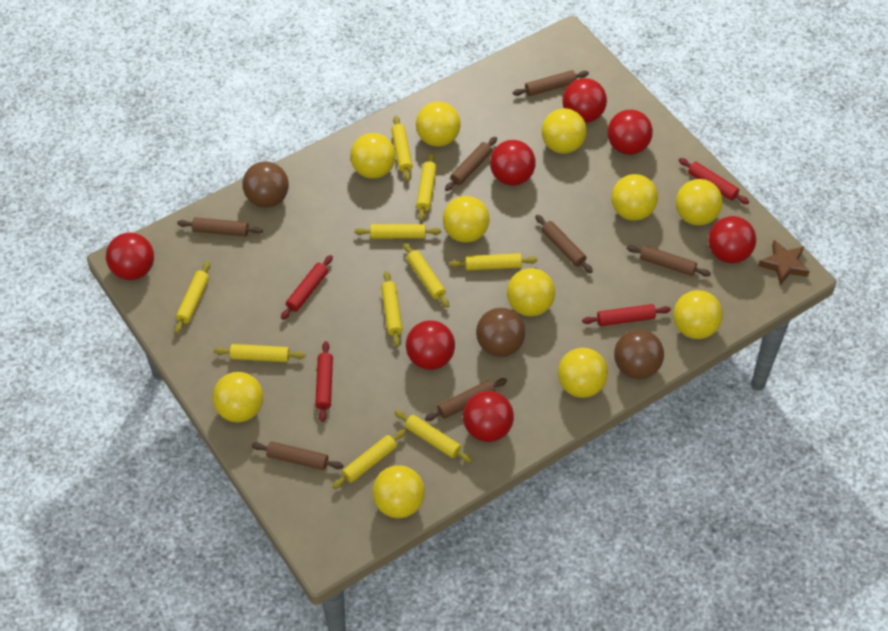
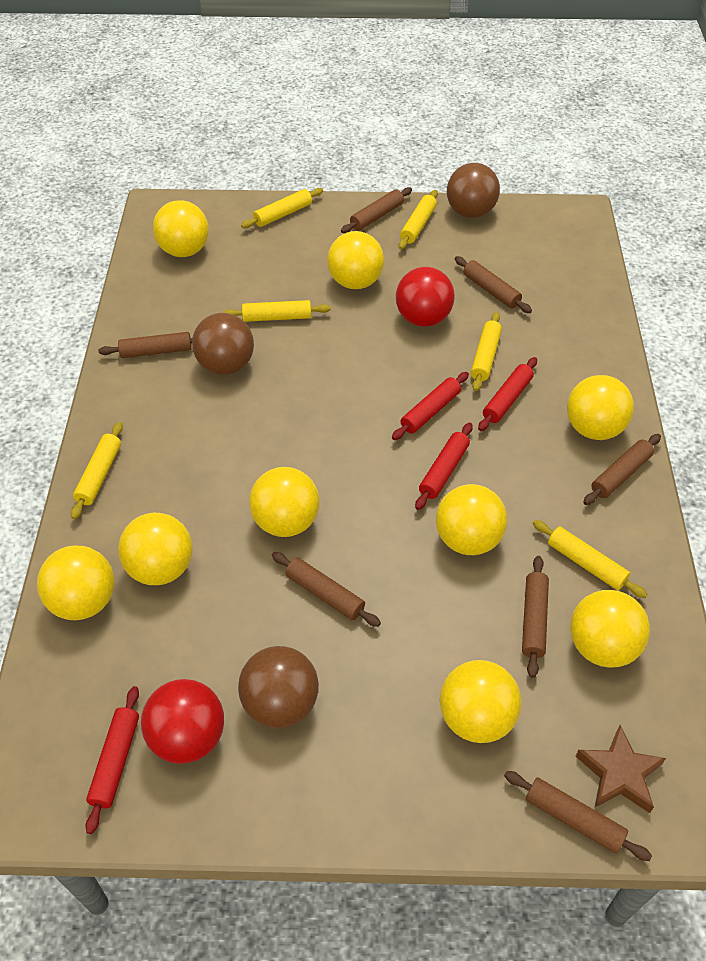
red ball: 7 -> 2
yellow ball: 11 -> 9
yellow rolling pin: 10 -> 6

